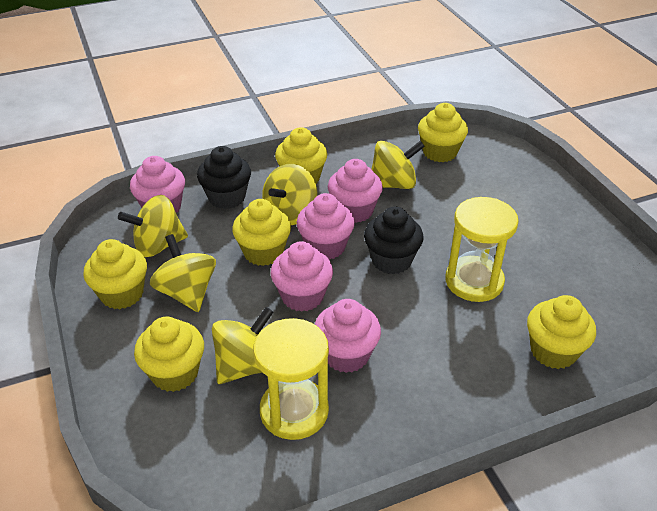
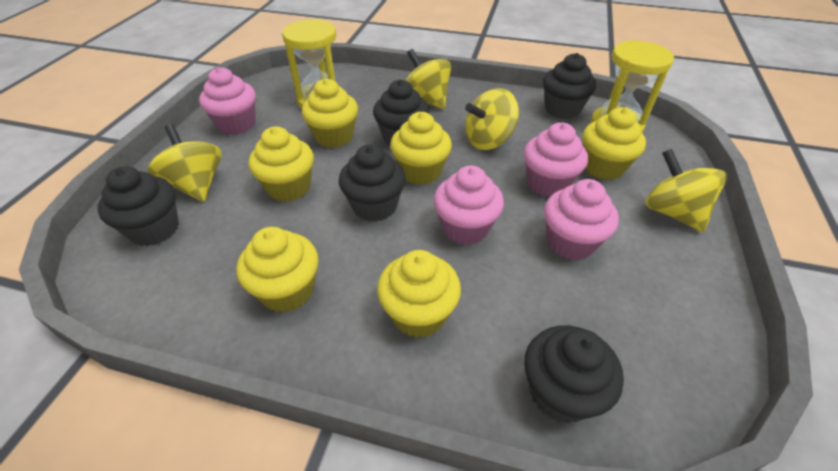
black cupcake: 2 -> 5
pink cupcake: 5 -> 4
yellow spinning top: 5 -> 4

